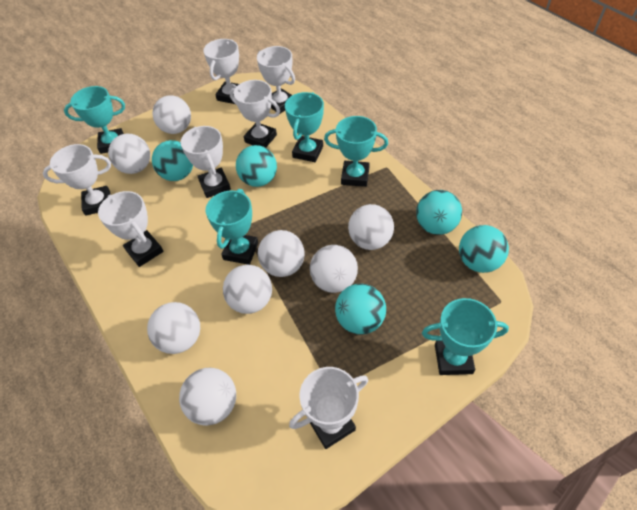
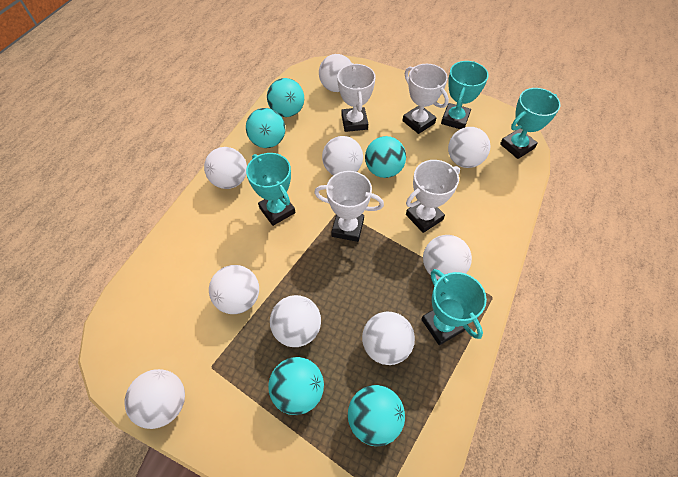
turquoise trophy: 5 -> 4
white ball: 8 -> 9
white trophy: 7 -> 4

